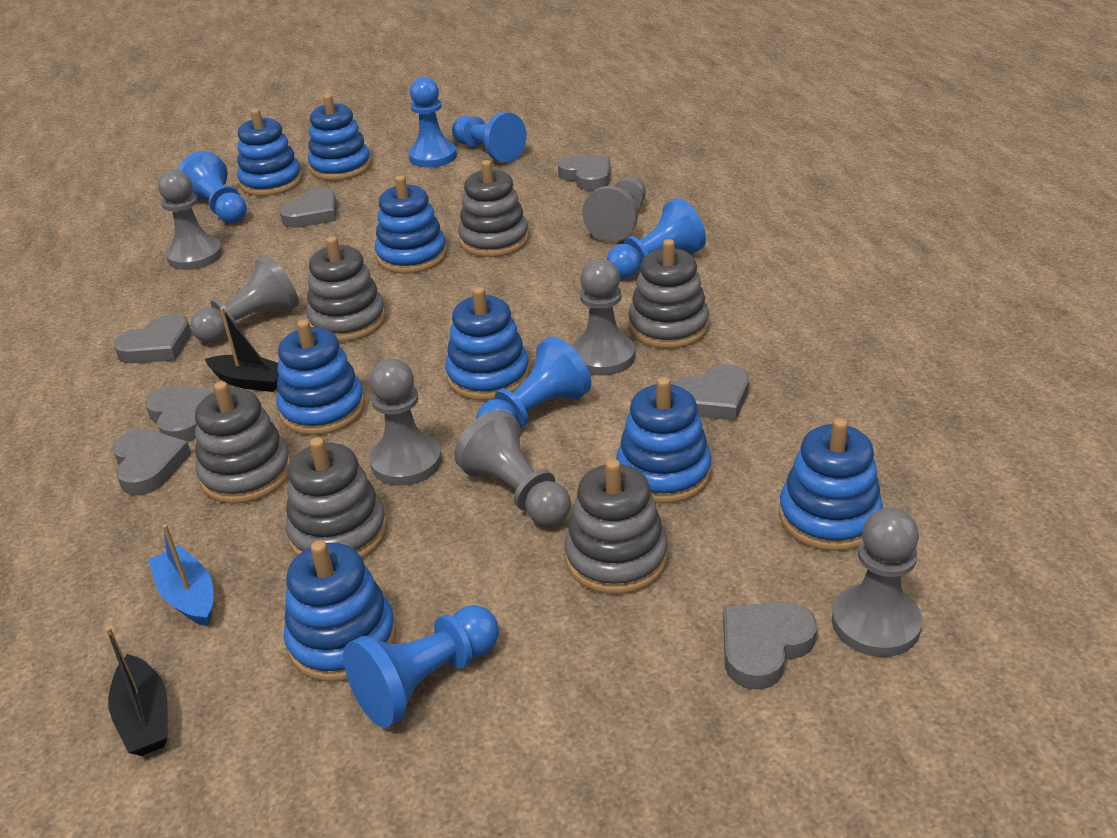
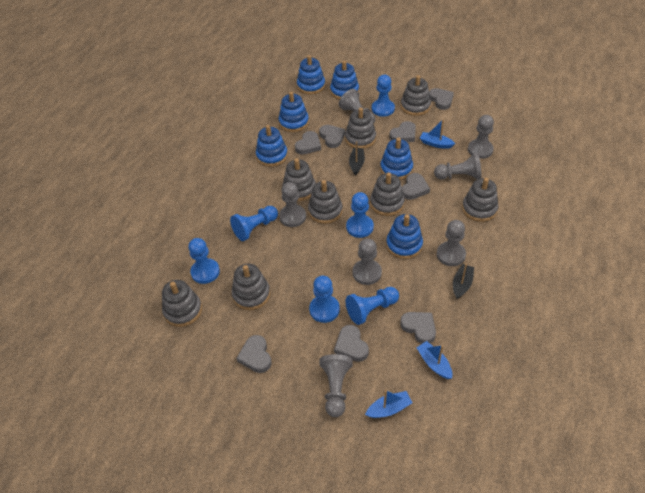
blue boat: 1 -> 3
blue stacking toy: 8 -> 6
grey heart: 7 -> 8
grey stacking toy: 6 -> 8

